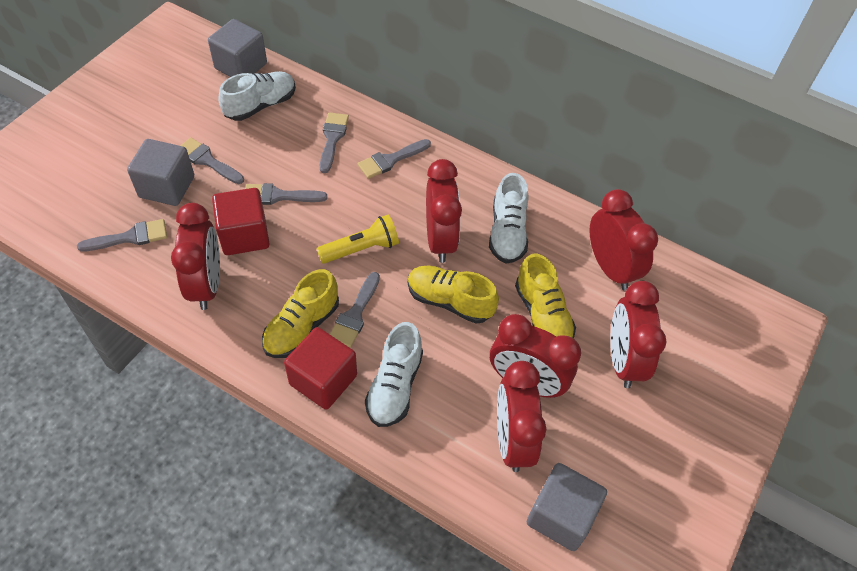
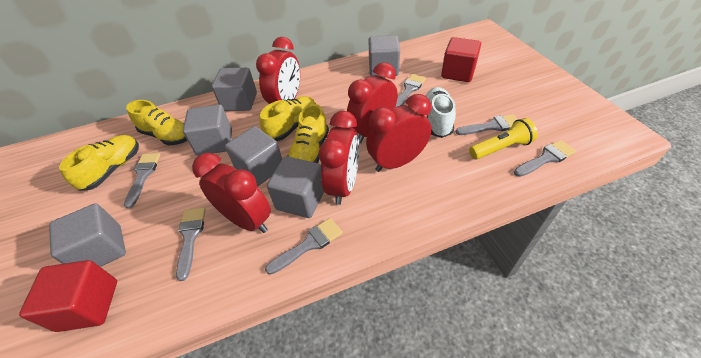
grey cube: 3 -> 6
red clock: 6 -> 5
white shoe: 3 -> 1
yellow shoe: 3 -> 4

